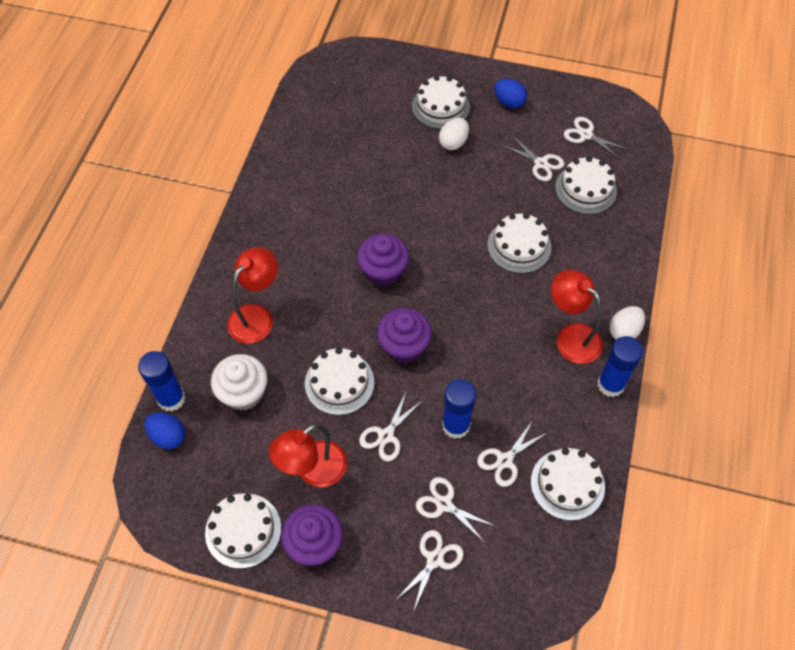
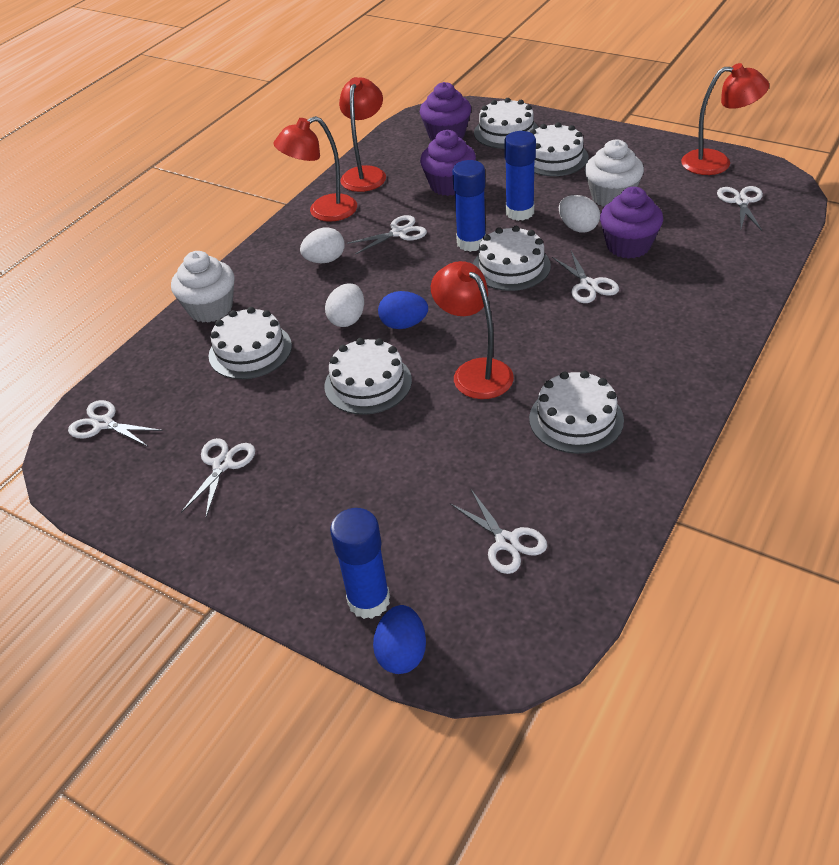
red lamp: 3 -> 4
white cupcake: 1 -> 2
white egg: 2 -> 3

